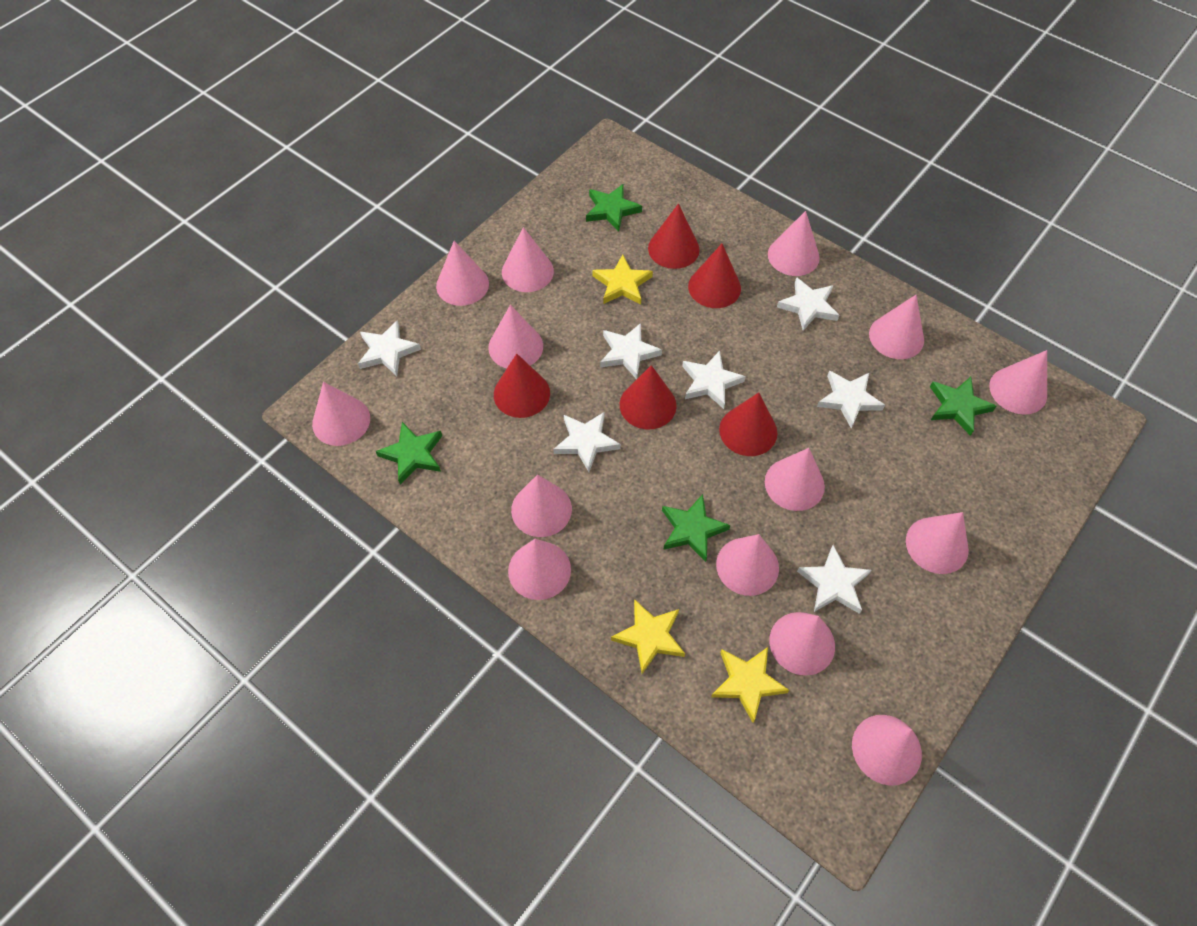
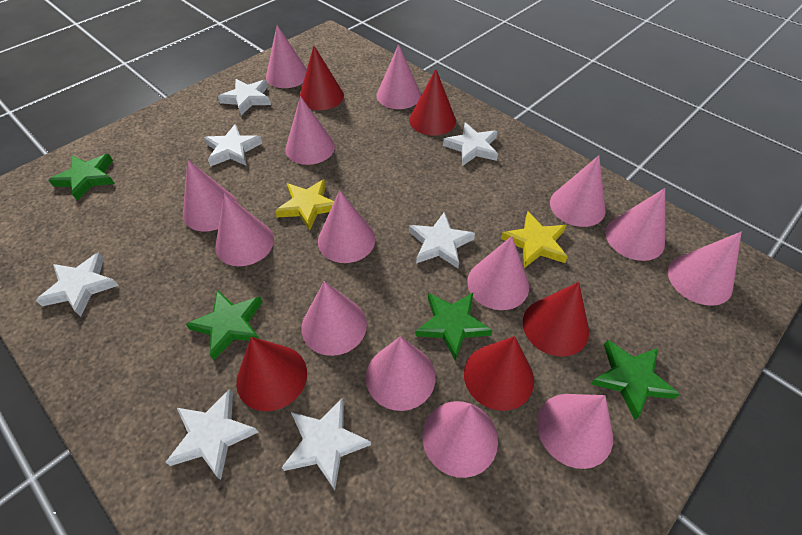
yellow star: 3 -> 2

